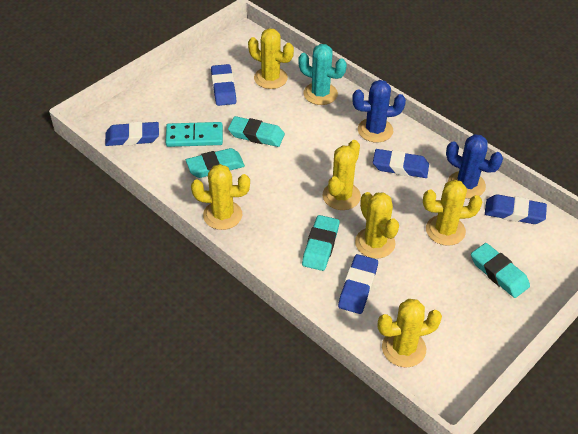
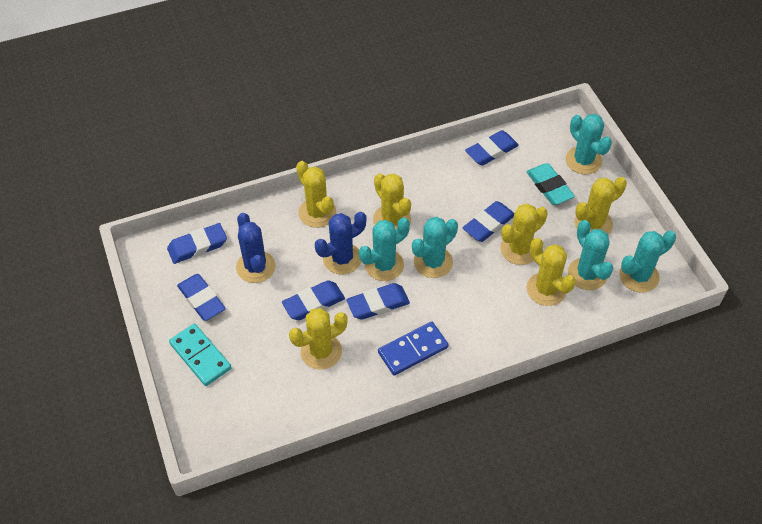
blue domino: 0 -> 1
blue eraser: 5 -> 6
turquoise cactus: 1 -> 5
turquoise eraser: 4 -> 1

